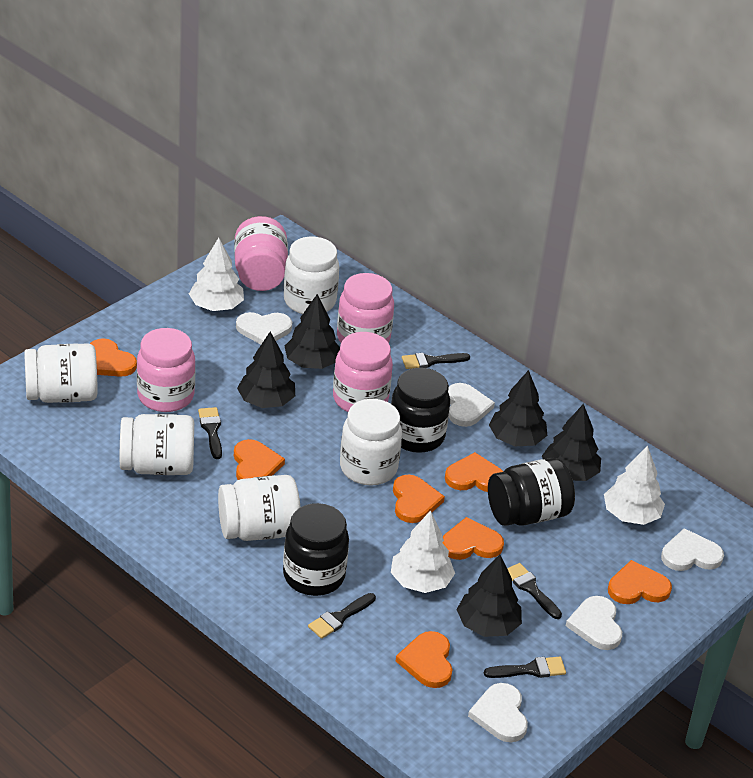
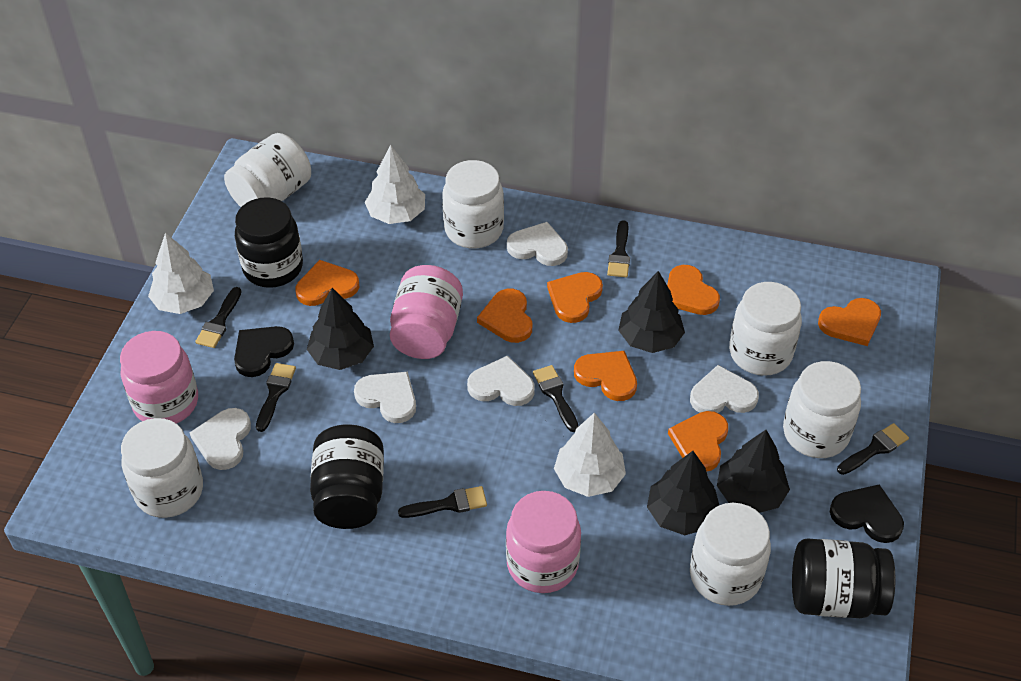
black brush: 5 -> 6
black heart: 0 -> 2
black tree: 5 -> 4
pink jar: 4 -> 3
white jar: 5 -> 6

